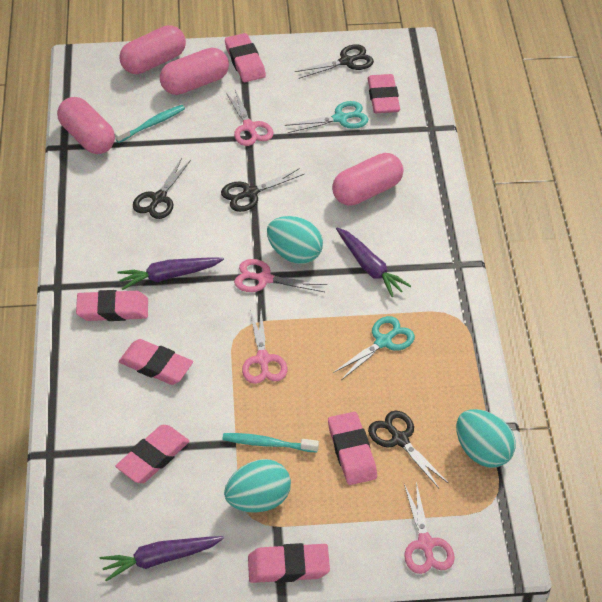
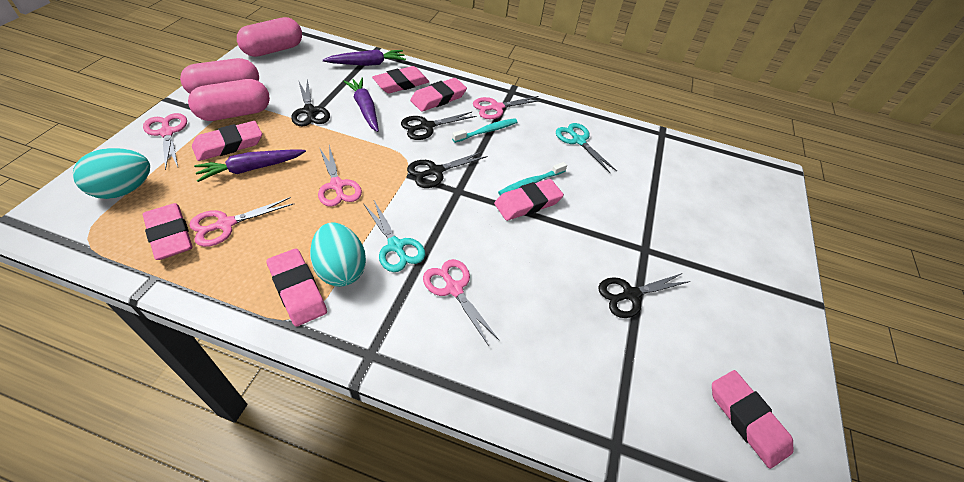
pink capsule: 4 -> 3
pink scissors: 4 -> 5
turquoise egg: 3 -> 2

